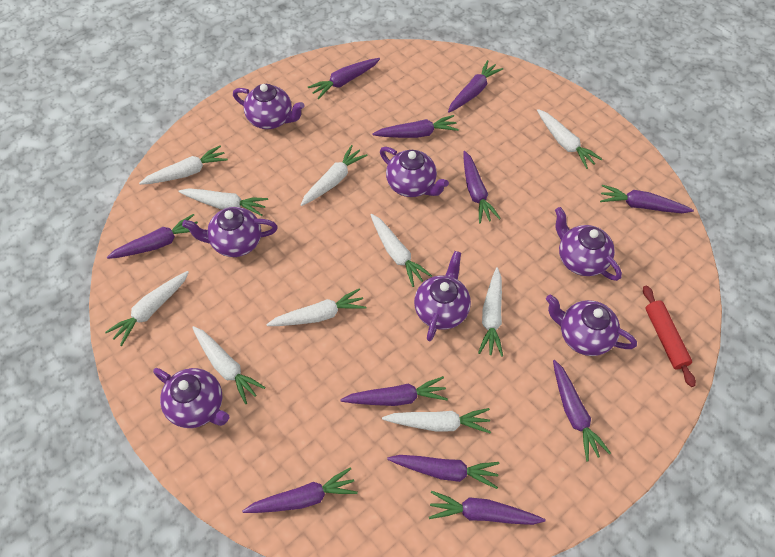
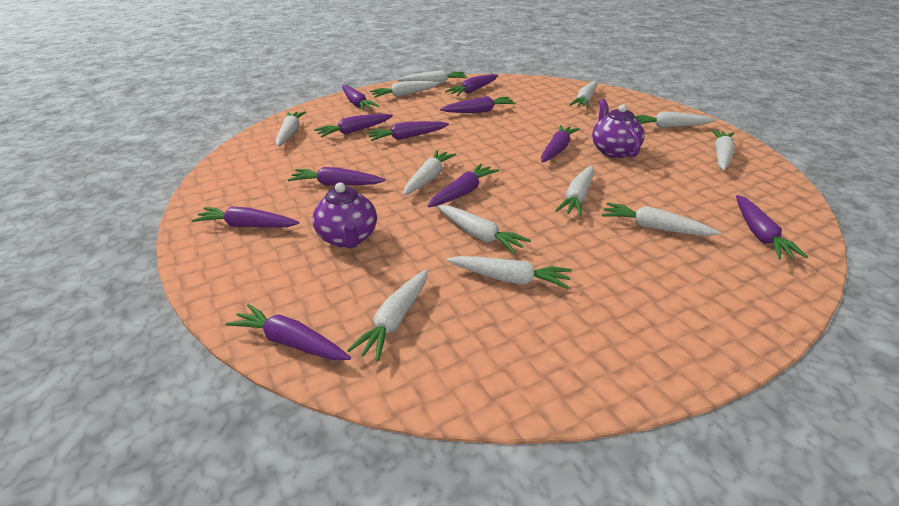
purple teapot: 7 -> 2
red rolling pin: 1 -> 0
white carrot: 10 -> 12

